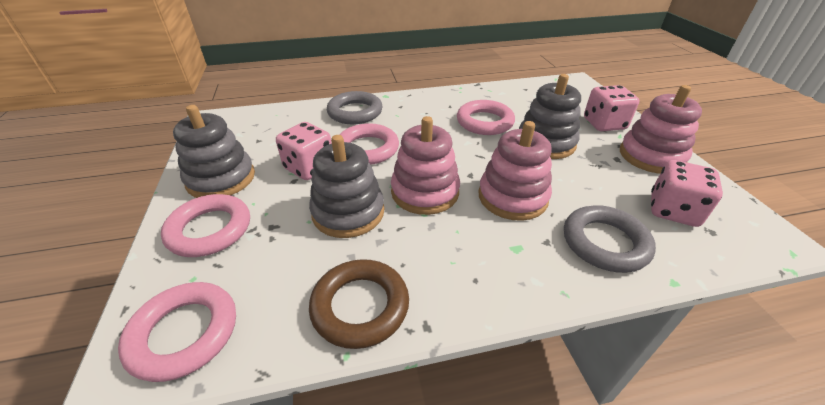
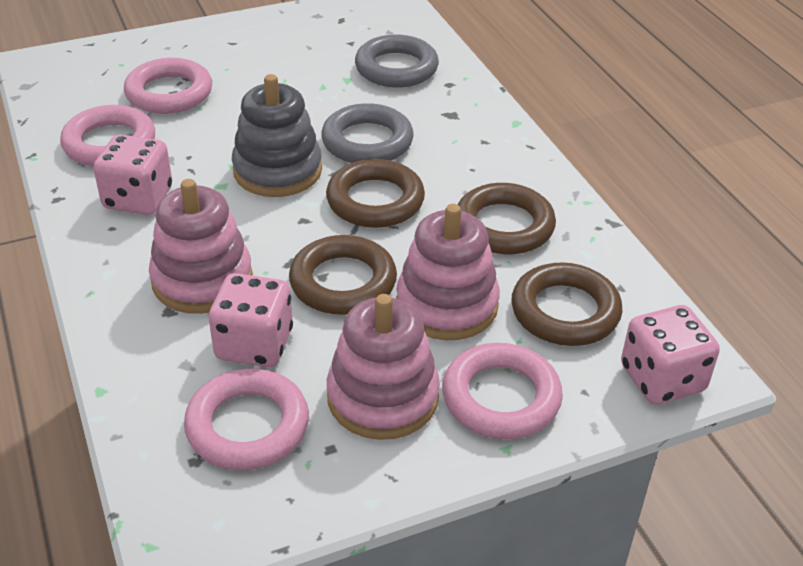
brown ring: 1 -> 4
grey stacking toy: 3 -> 1

